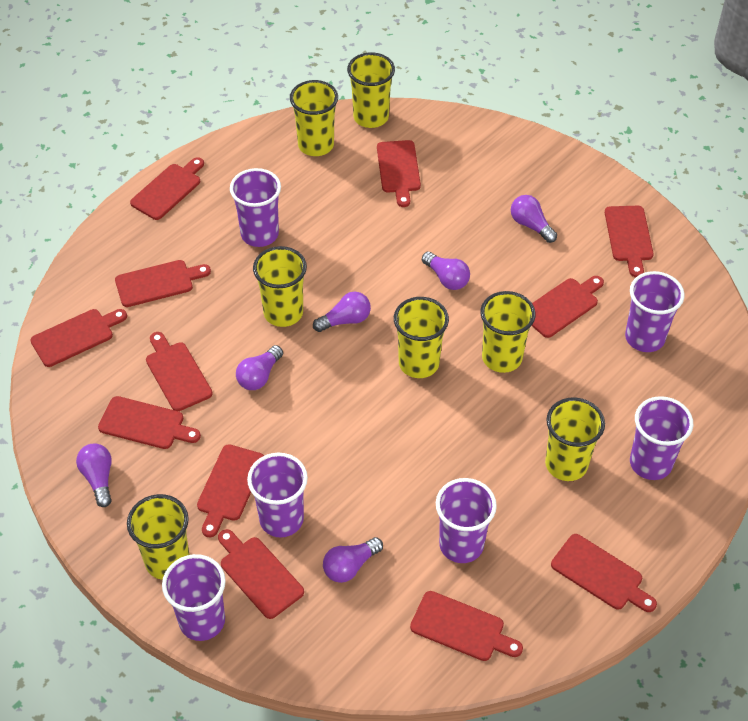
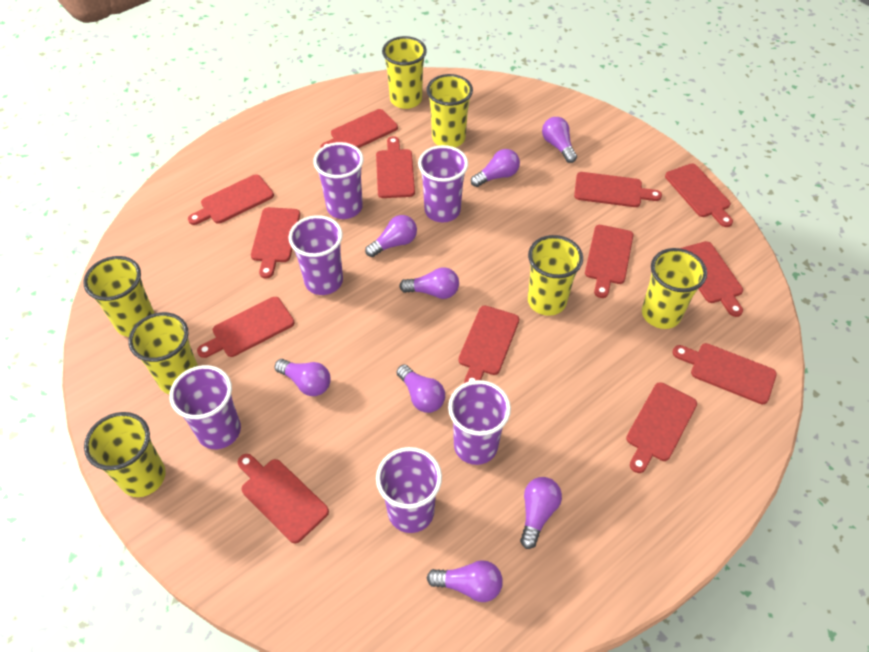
purple light bulb: 6 -> 8
red cutting board: 12 -> 13

